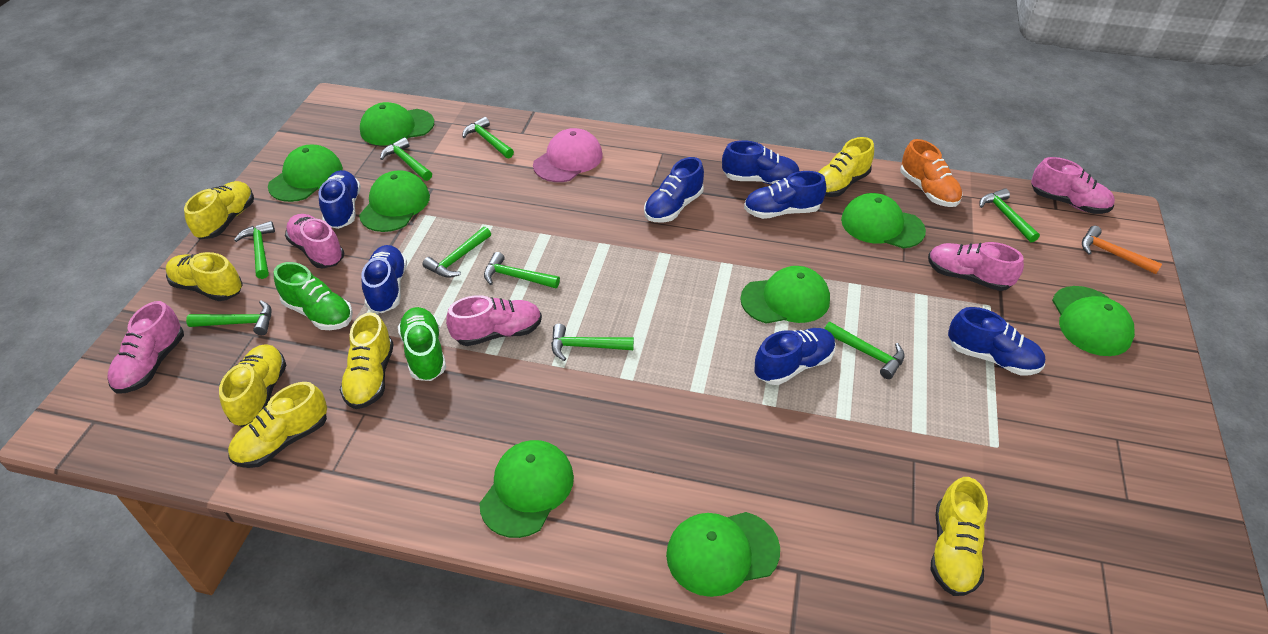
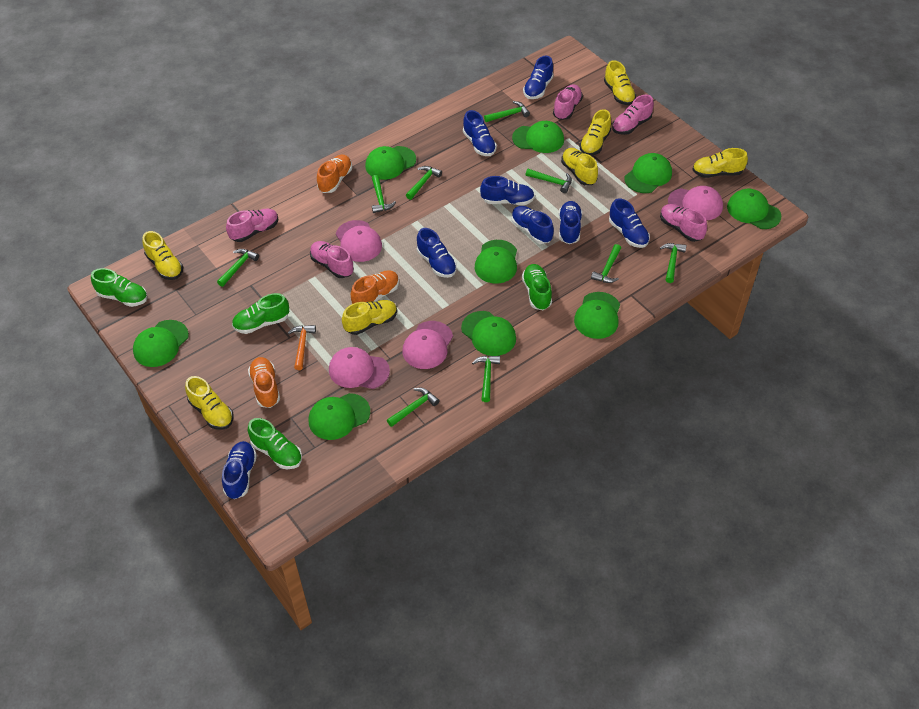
blue shoe: 7 -> 8
green cap: 8 -> 9
green shoe: 2 -> 4
orange shoe: 1 -> 3
pink cap: 1 -> 4

